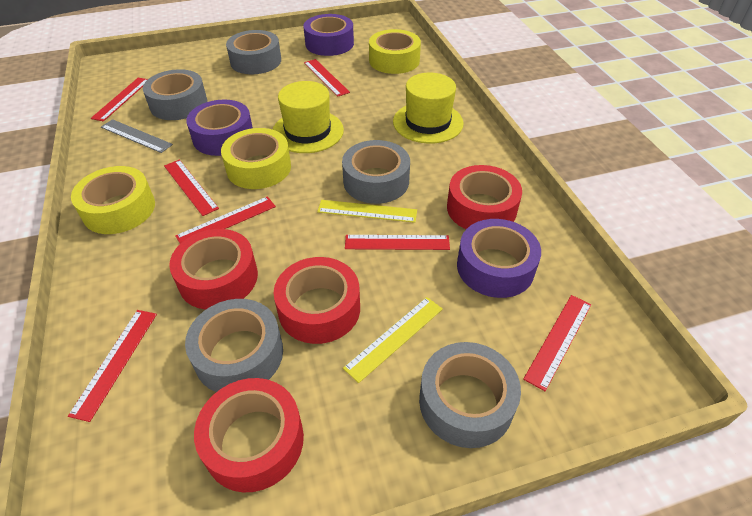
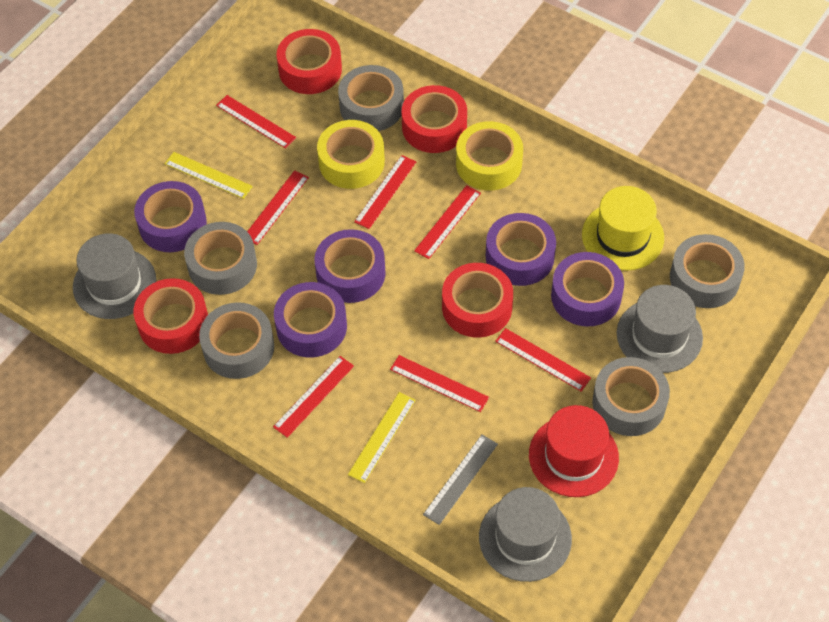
grey hat: 0 -> 3
purple tape: 3 -> 5
red hat: 0 -> 1
yellow hat: 2 -> 1
yellow tape: 3 -> 2

